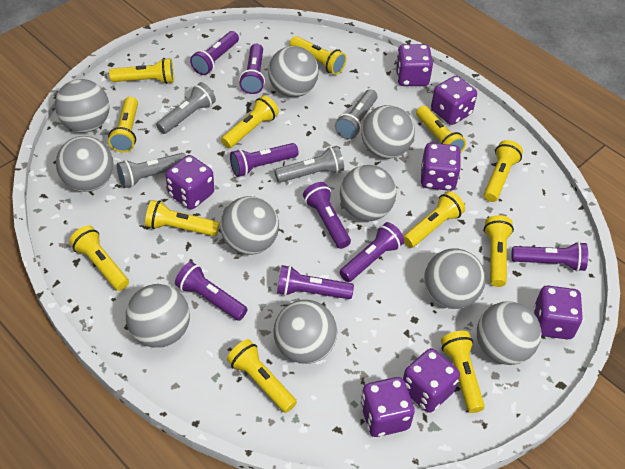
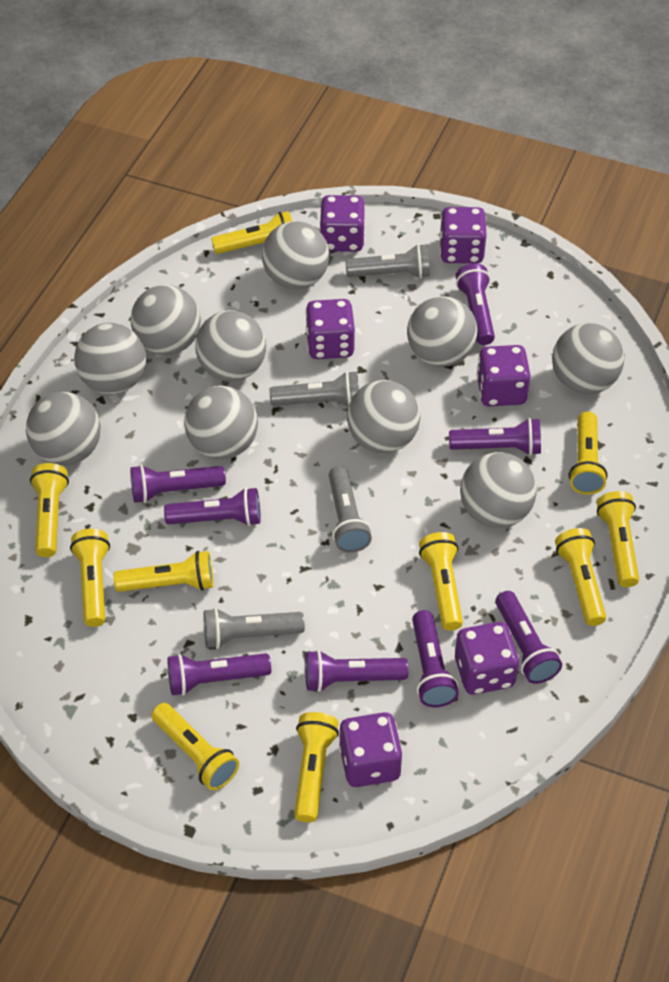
purple dice: 7 -> 6
yellow flashlight: 12 -> 10

